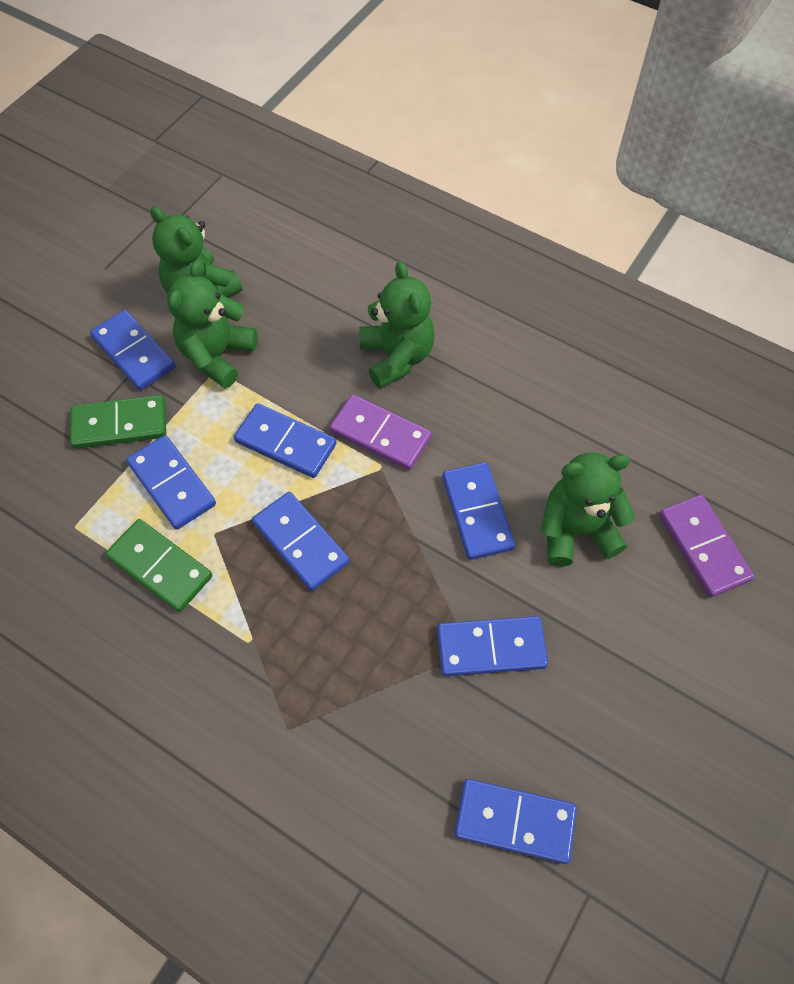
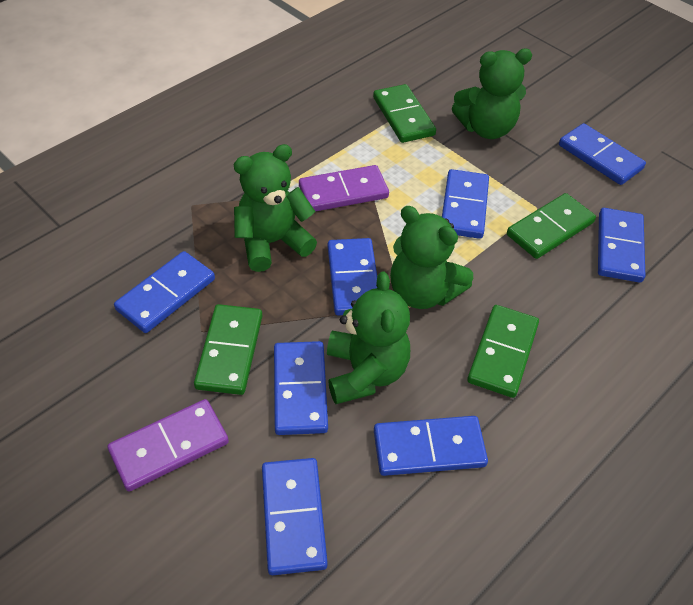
blue domino: 7 -> 8
green domino: 2 -> 4

